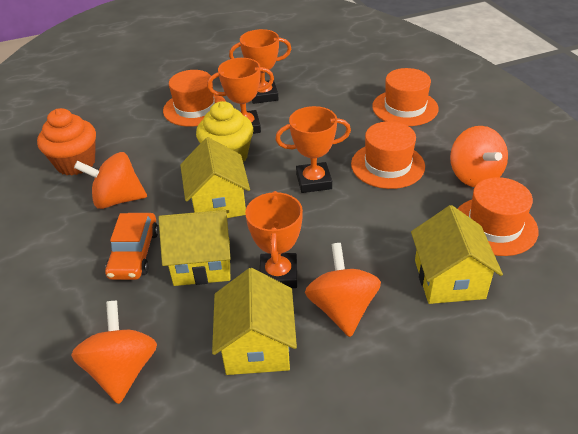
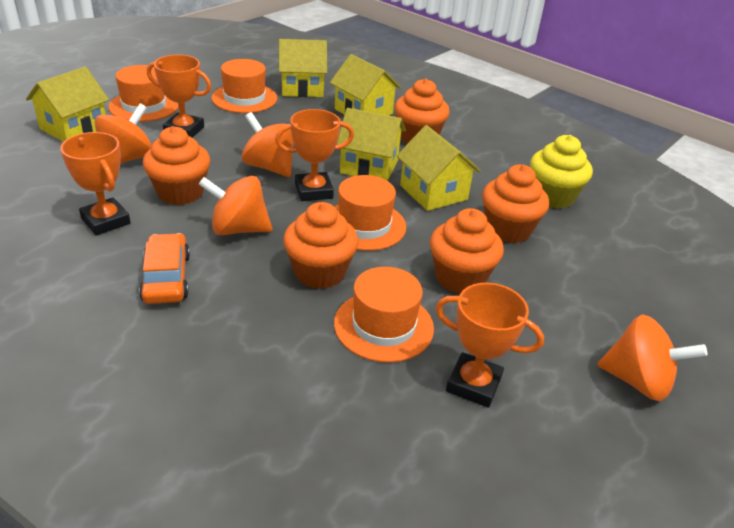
orange cupcake: 1 -> 5
yellow house: 4 -> 5

